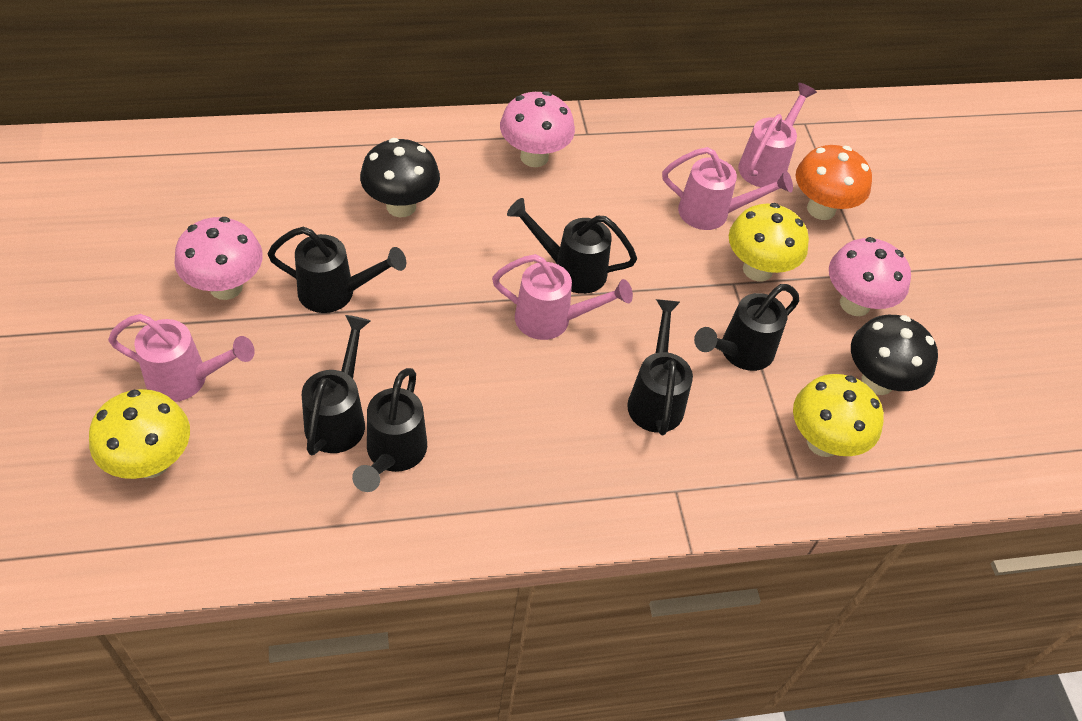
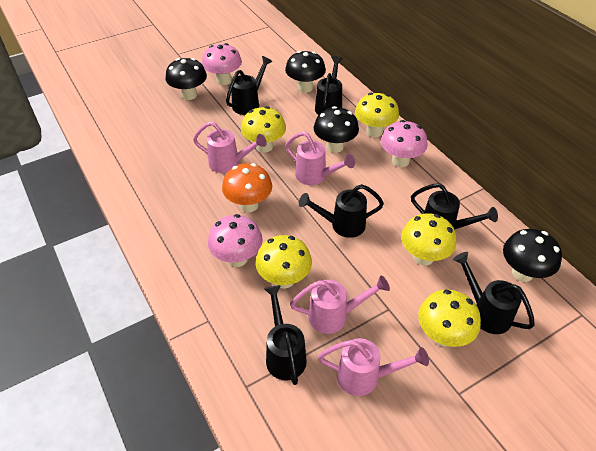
black mushroom: 2 -> 4
yellow mushroom: 3 -> 5

